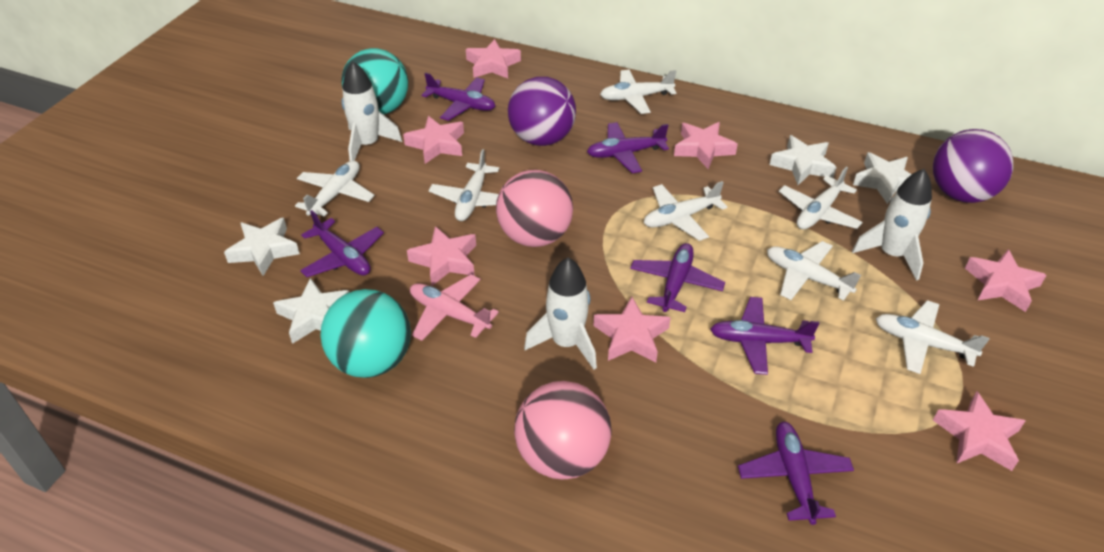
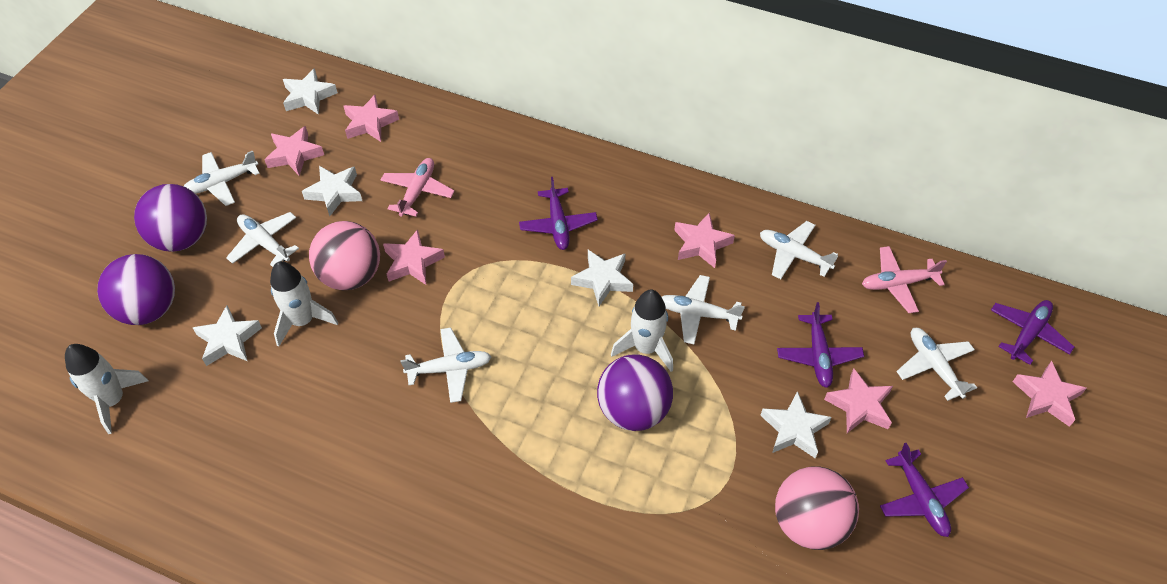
pink plane: 1 -> 2
pink star: 7 -> 6
purple ball: 2 -> 3
purple plane: 6 -> 4
turquoise ball: 2 -> 0
white plane: 7 -> 6
white star: 4 -> 5

